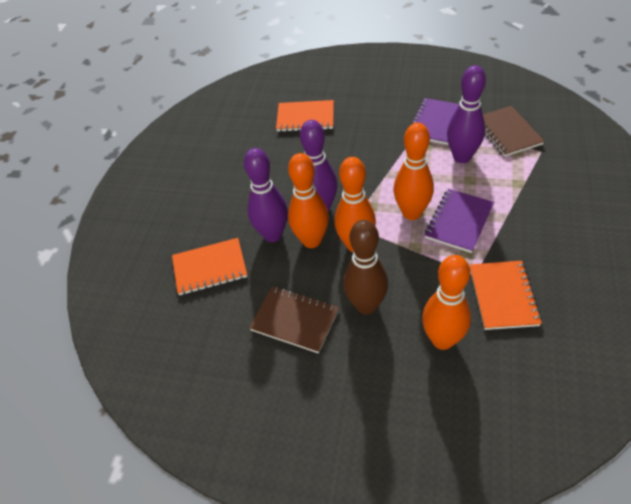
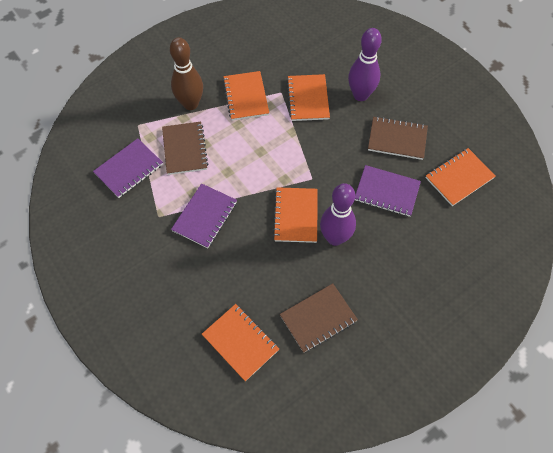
brown notebook: 2 -> 3
orange bowling pin: 4 -> 0
orange notebook: 3 -> 5
purple bowling pin: 3 -> 2
purple notebook: 2 -> 3

